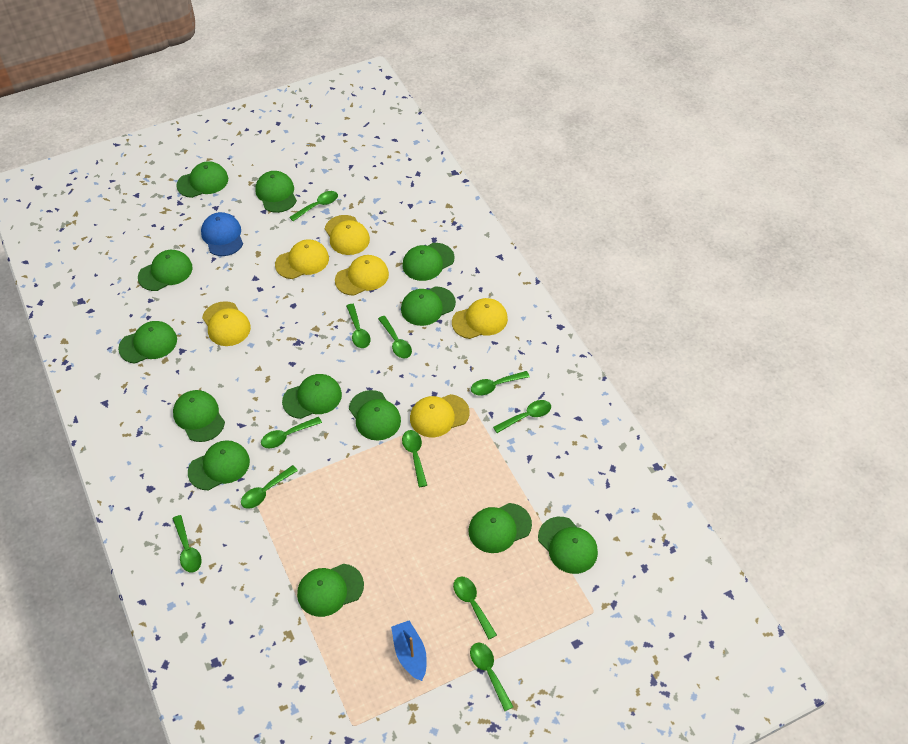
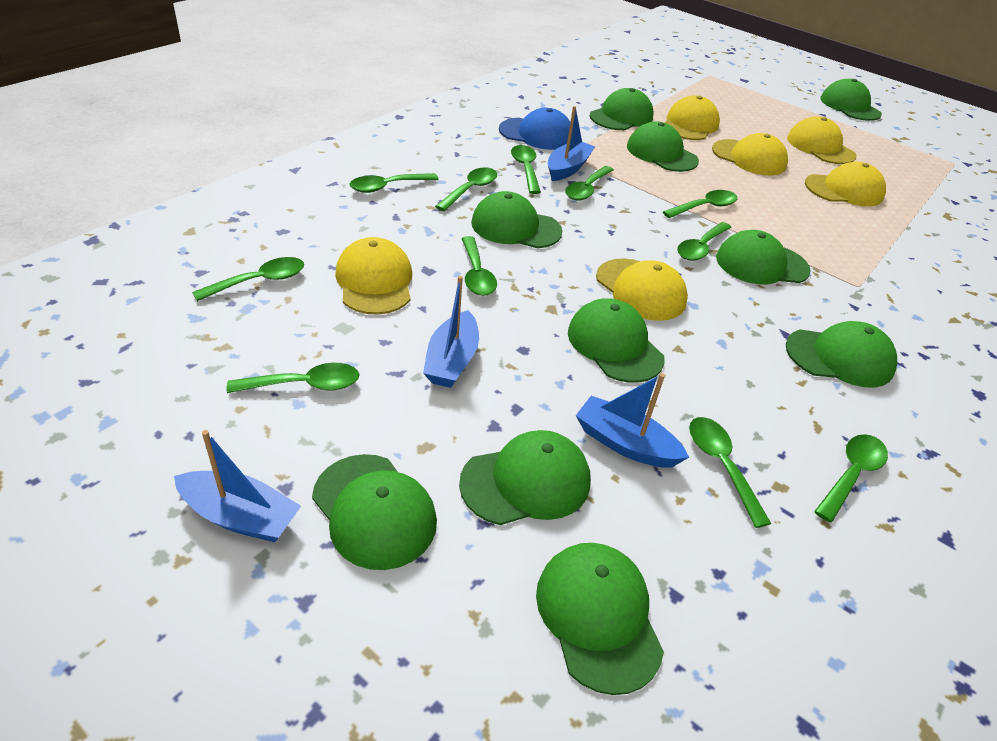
blue boat: 1 -> 4
green cap: 13 -> 10

